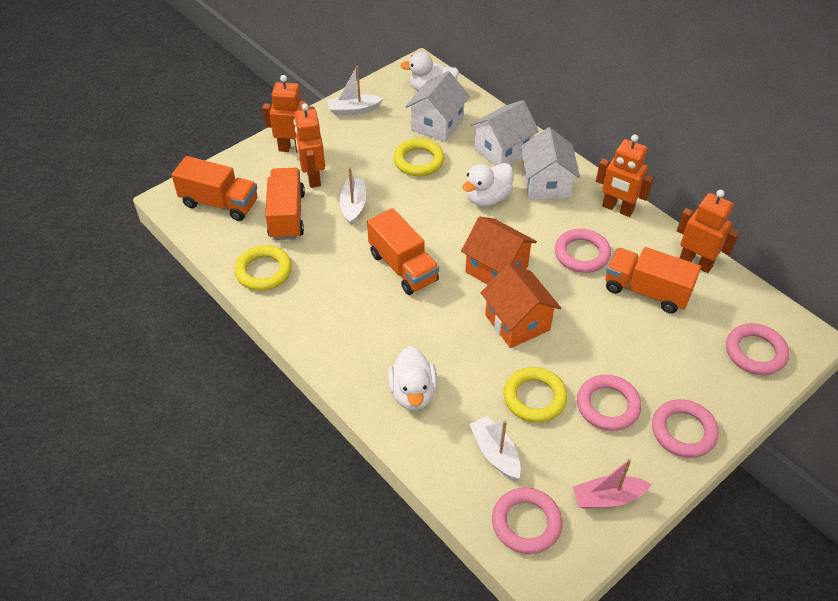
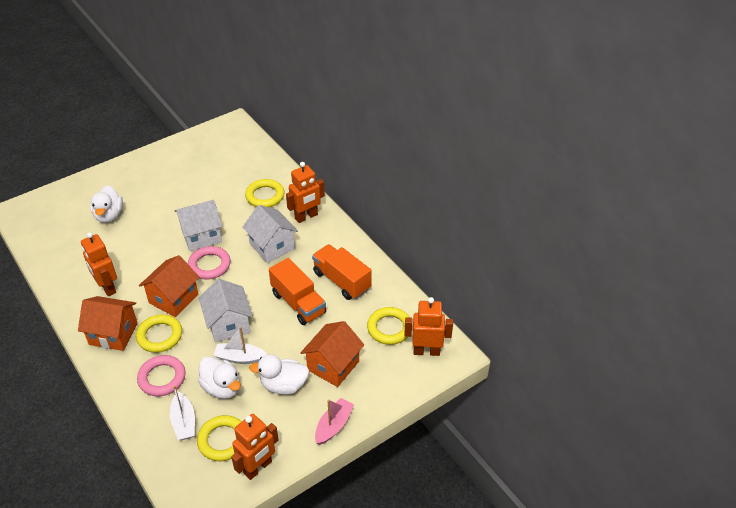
orange house: 2 -> 3
orange truck: 4 -> 2
pink ring: 5 -> 2
white boat: 3 -> 2
yellow ring: 3 -> 4

